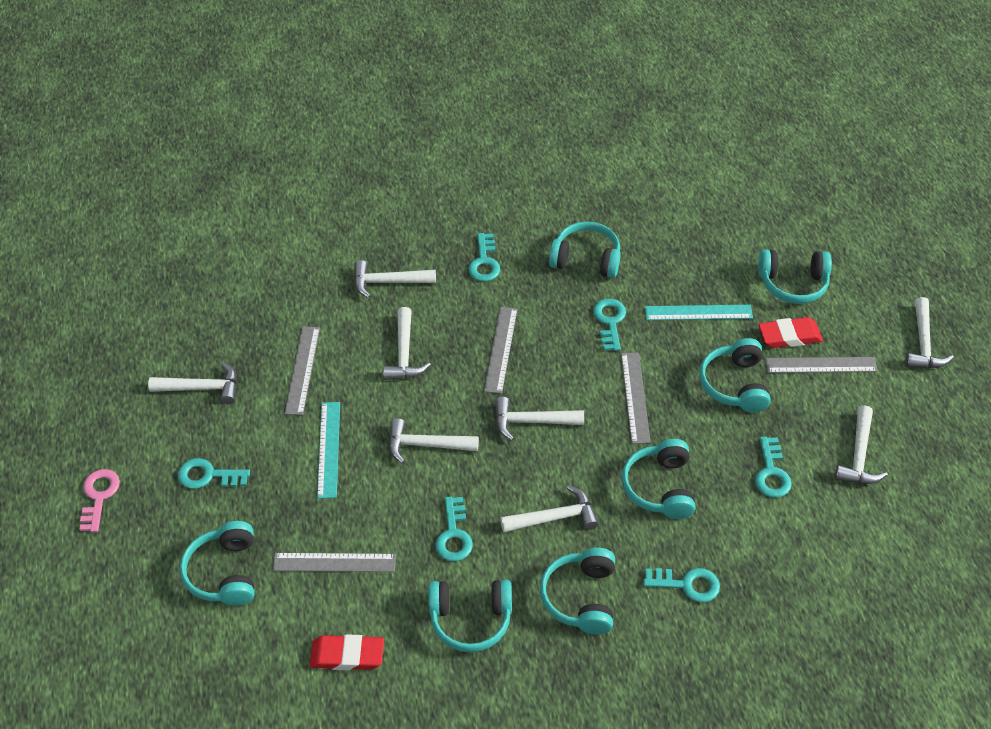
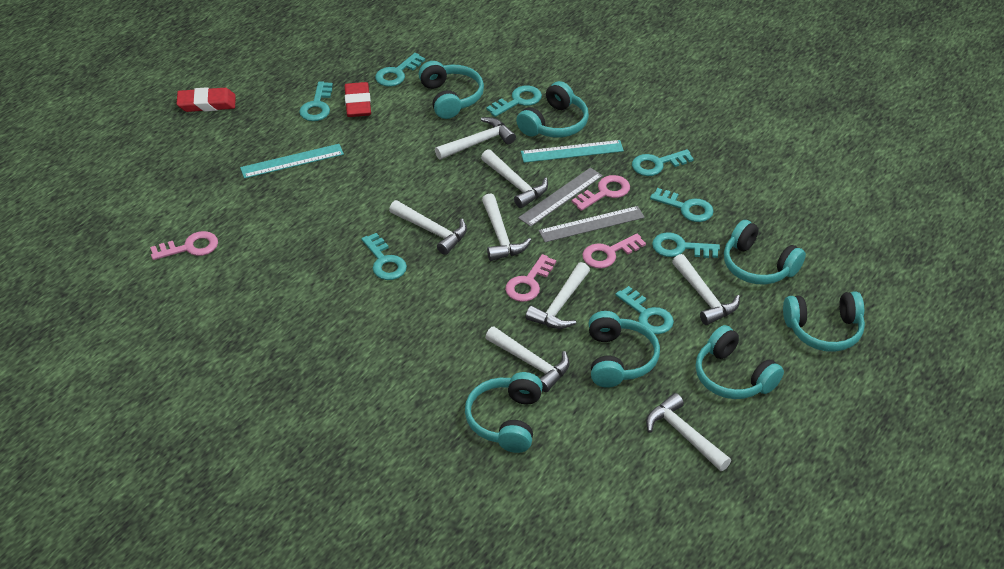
grey ruler: 5 -> 2
pink key: 1 -> 4
turquoise key: 6 -> 8

